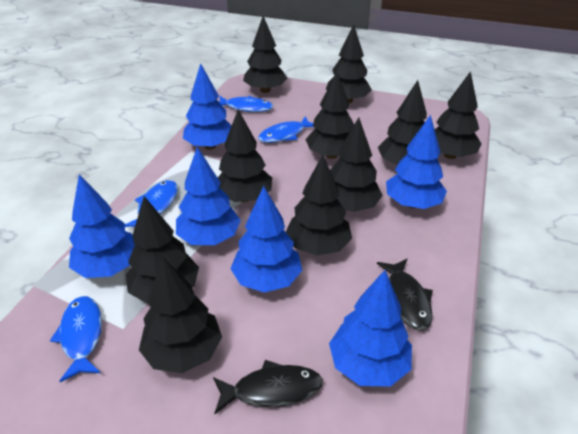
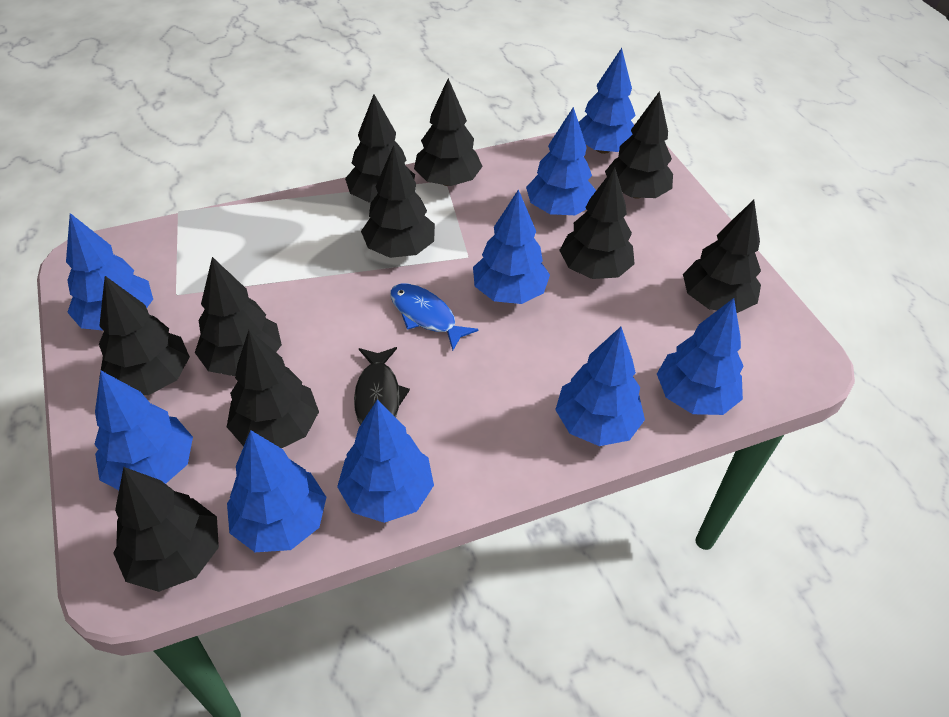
black fish: 2 -> 1
blue fish: 4 -> 1
blue tree: 6 -> 9

